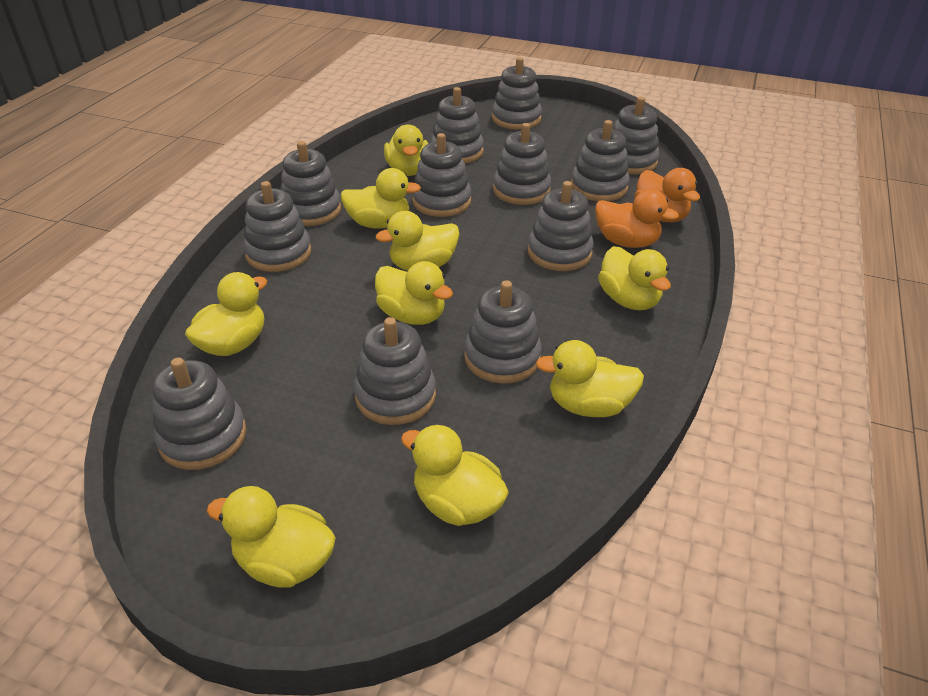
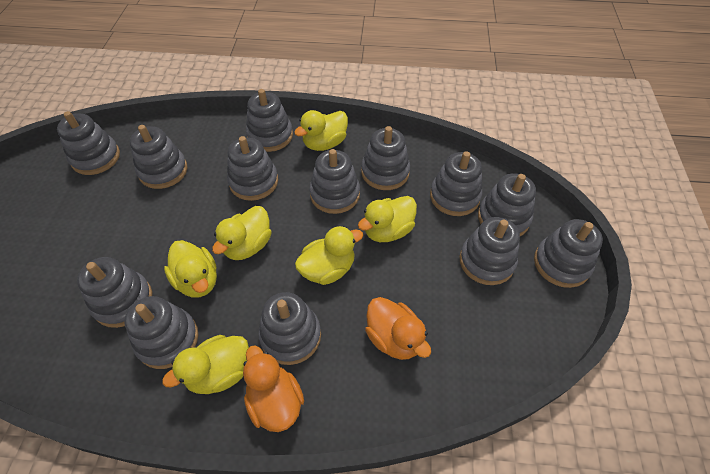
grey stacking toy: 12 -> 13
yellow duck: 9 -> 6

